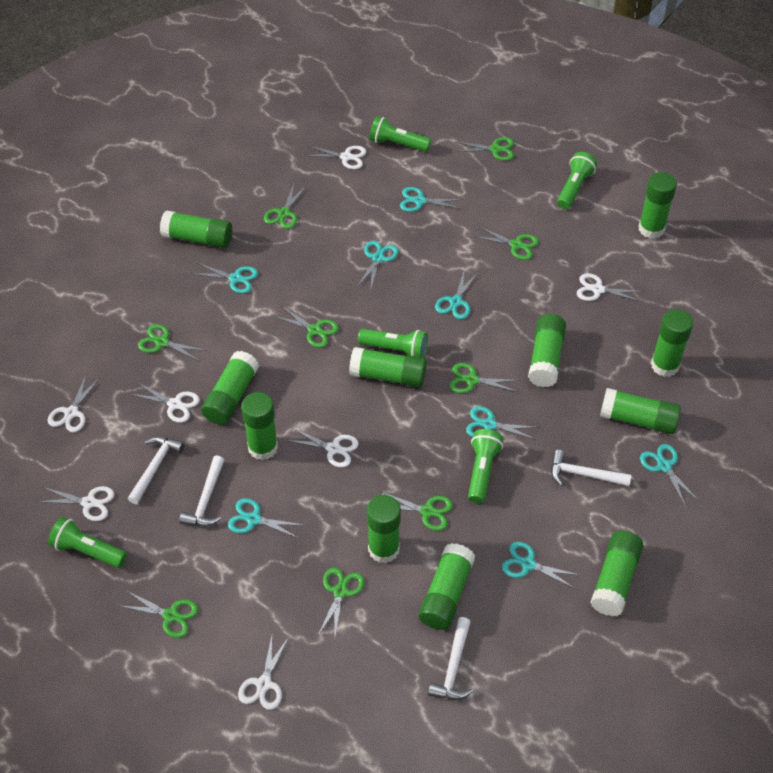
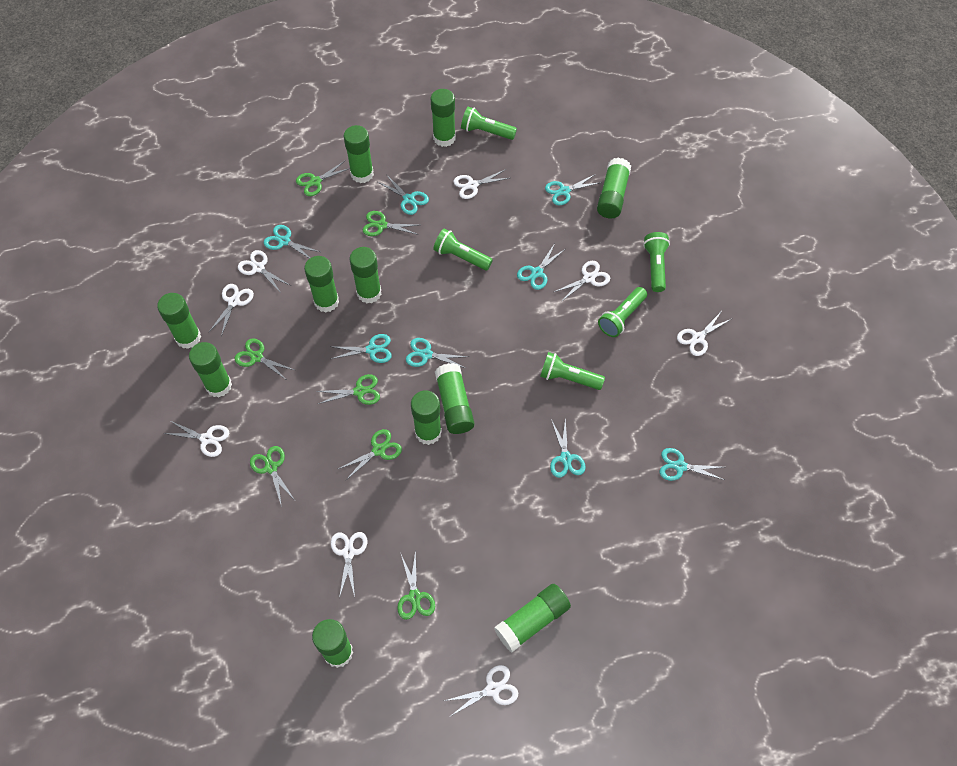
green scissors: 9 -> 7
white hammer: 4 -> 0
white scissors: 7 -> 8

